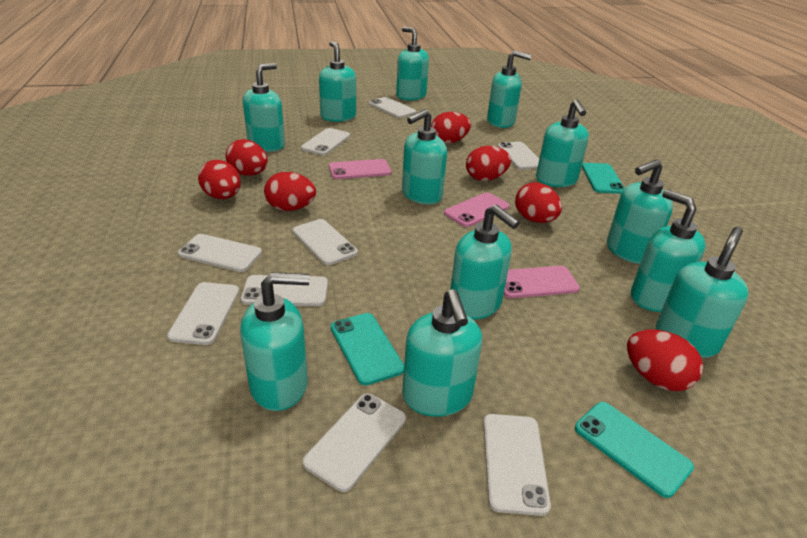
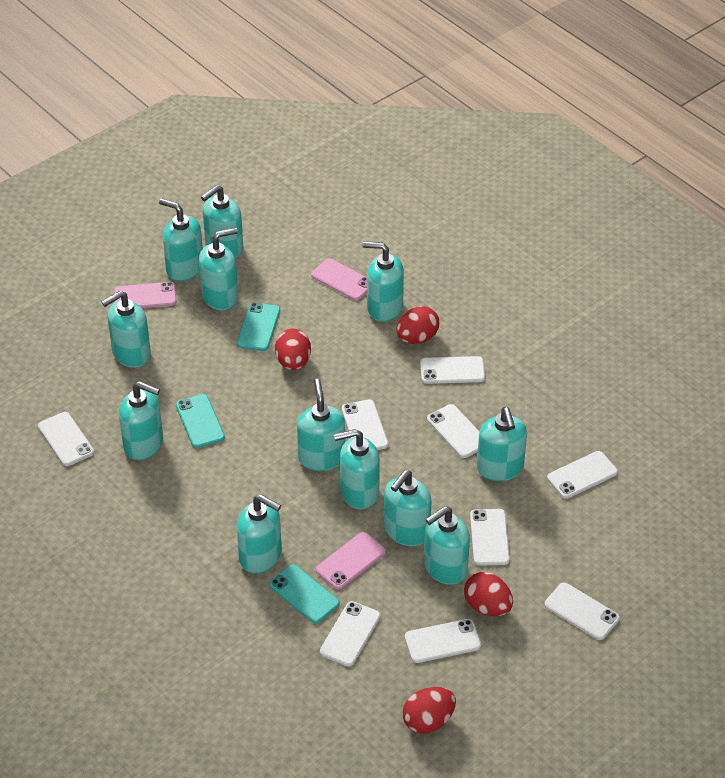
red egg: 7 -> 4

